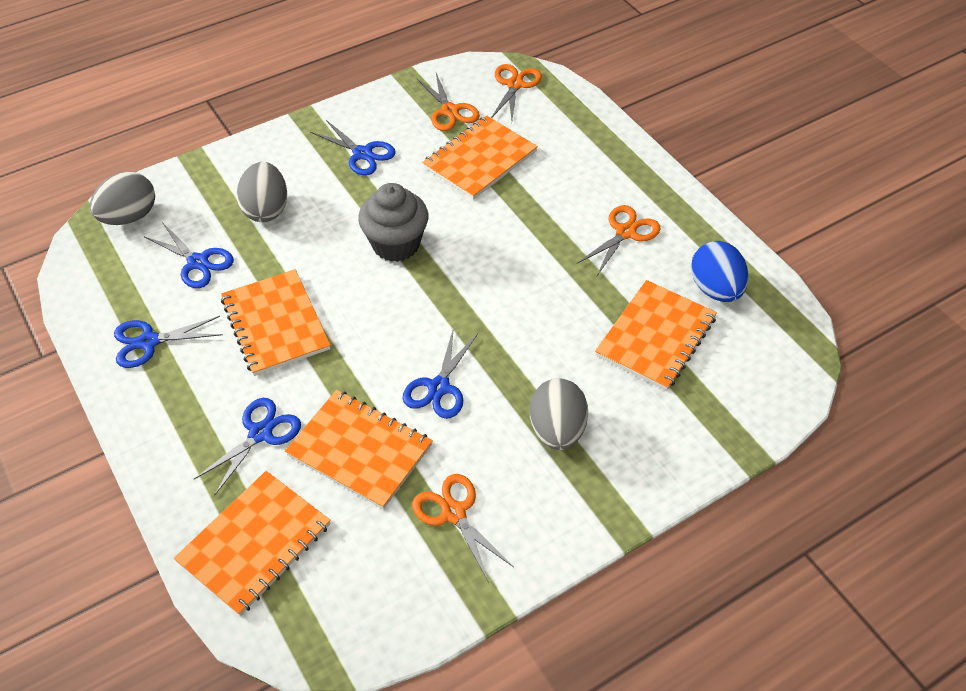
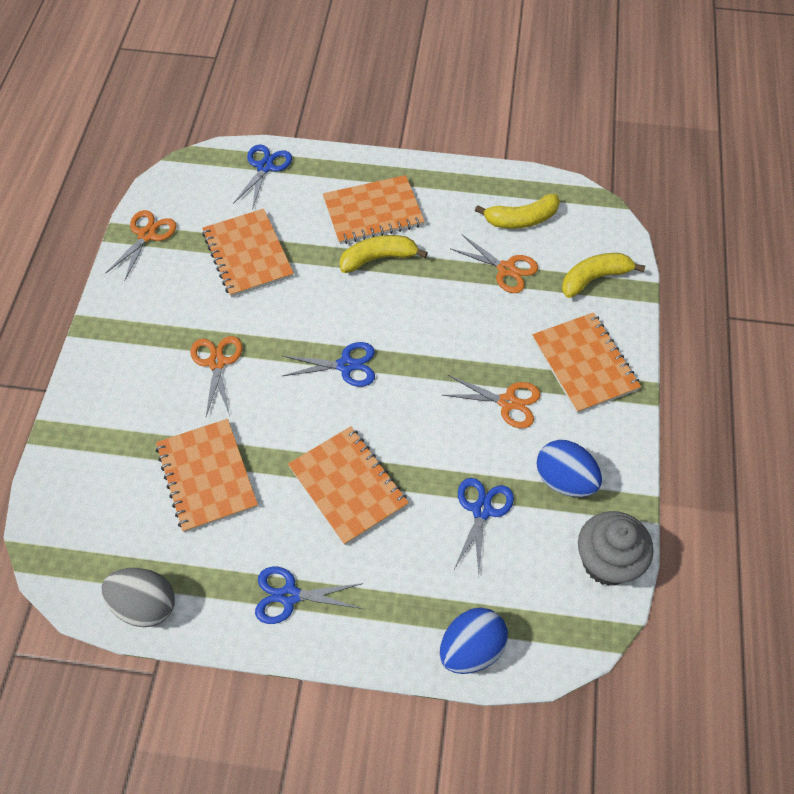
blue egg: 1 -> 2
blue scissors: 5 -> 4
grey egg: 3 -> 1
yellow banana: 0 -> 3

